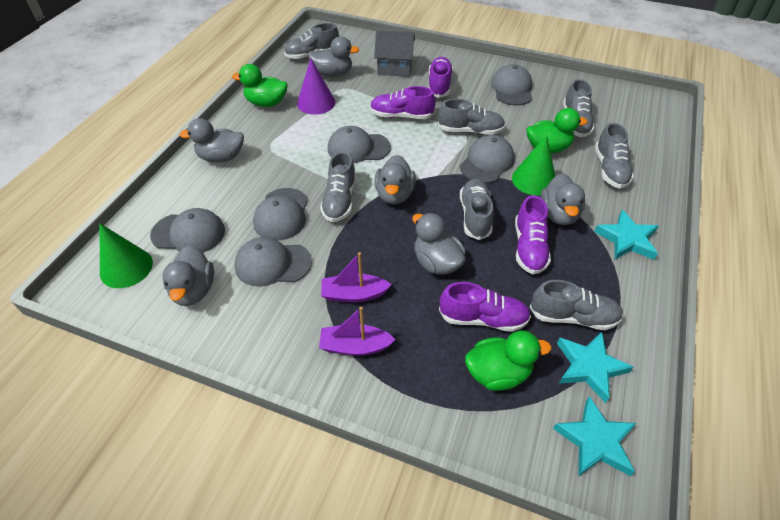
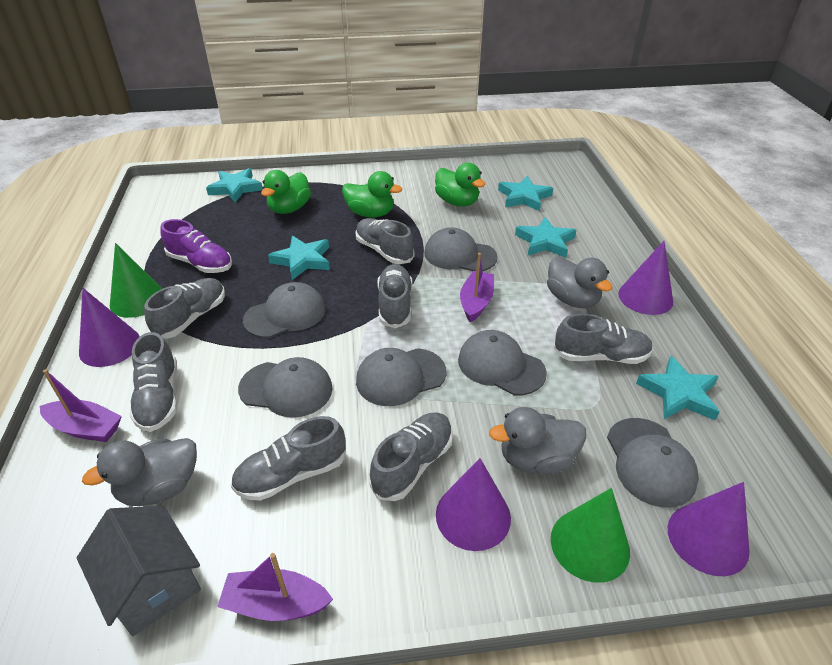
grey duck: 6 -> 3
purple boat: 2 -> 3
purple cone: 1 -> 4
purple shoe: 4 -> 1
turquoise star: 3 -> 5

